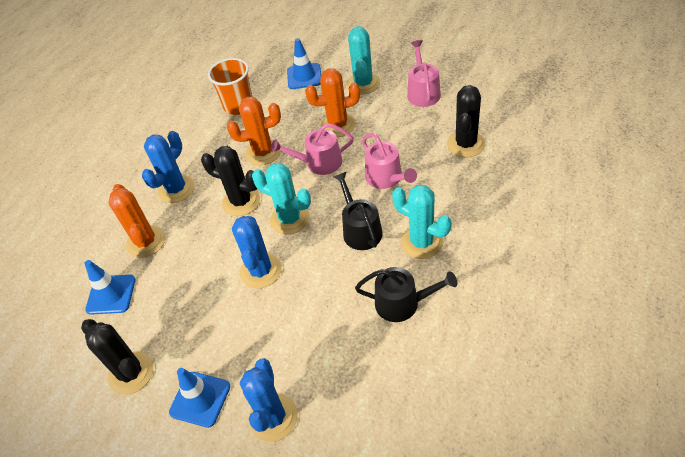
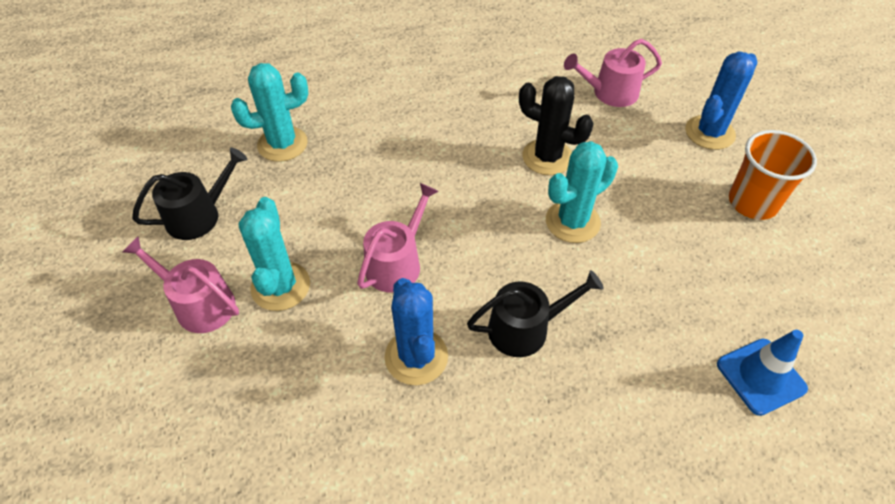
black cactus: 3 -> 1
blue cactus: 3 -> 2
blue traffic cone: 3 -> 1
orange cactus: 3 -> 0

